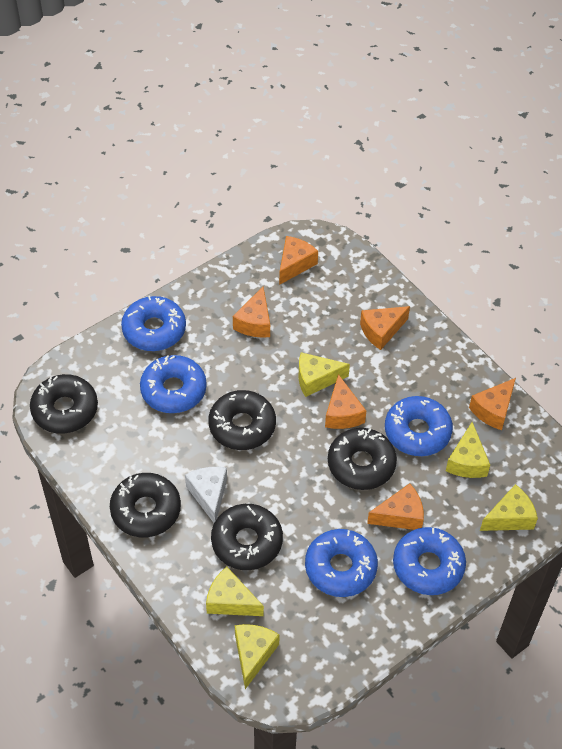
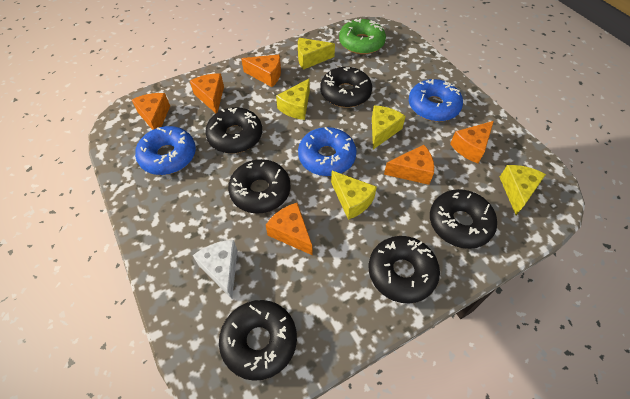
black donut: 5 -> 6
blue donut: 5 -> 3
green donut: 0 -> 1

